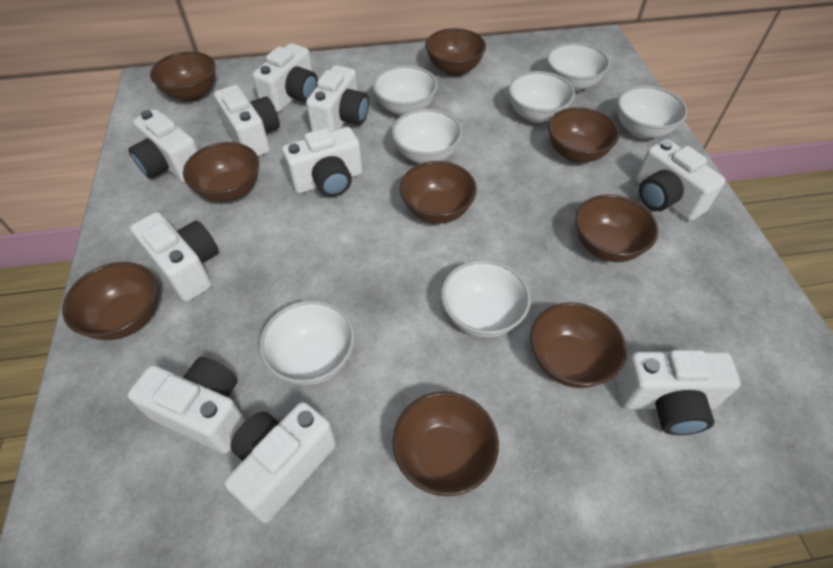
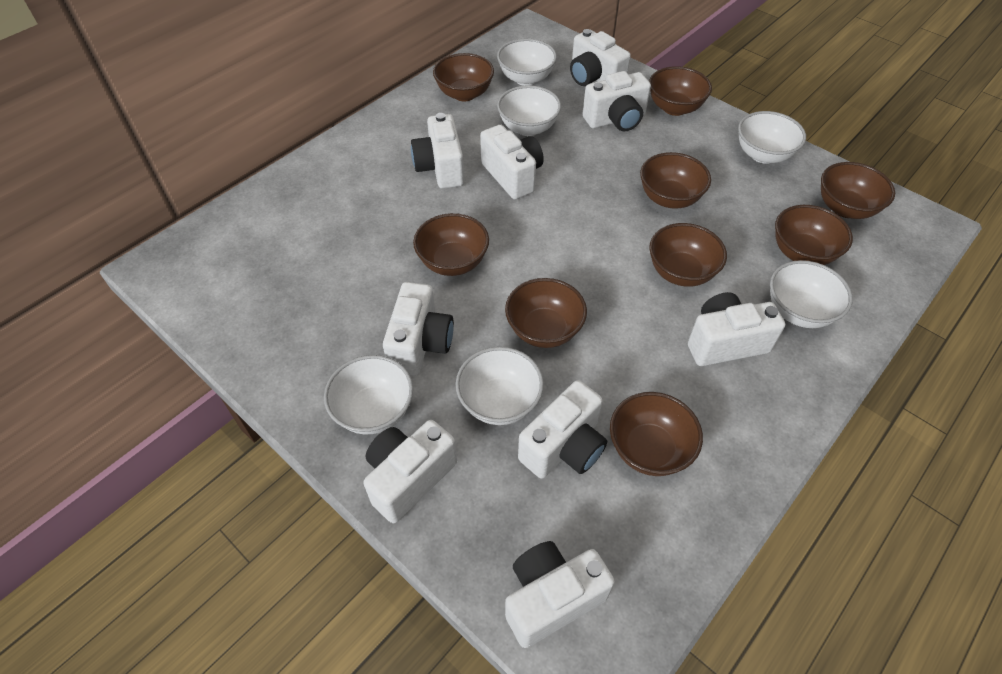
white bowl: 7 -> 6
white camera: 10 -> 9

